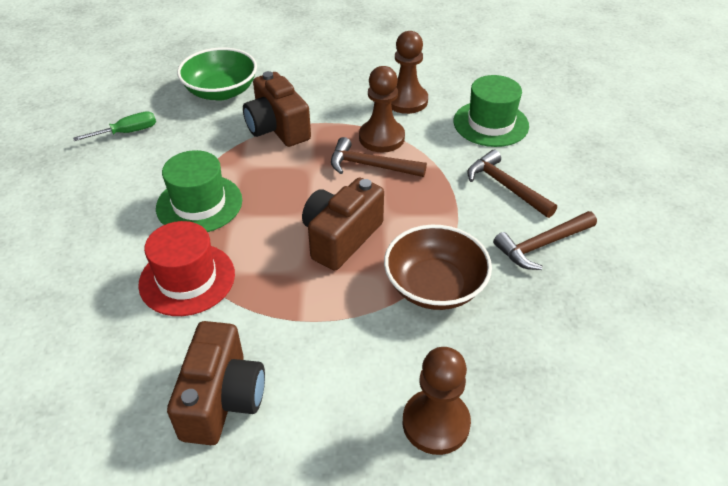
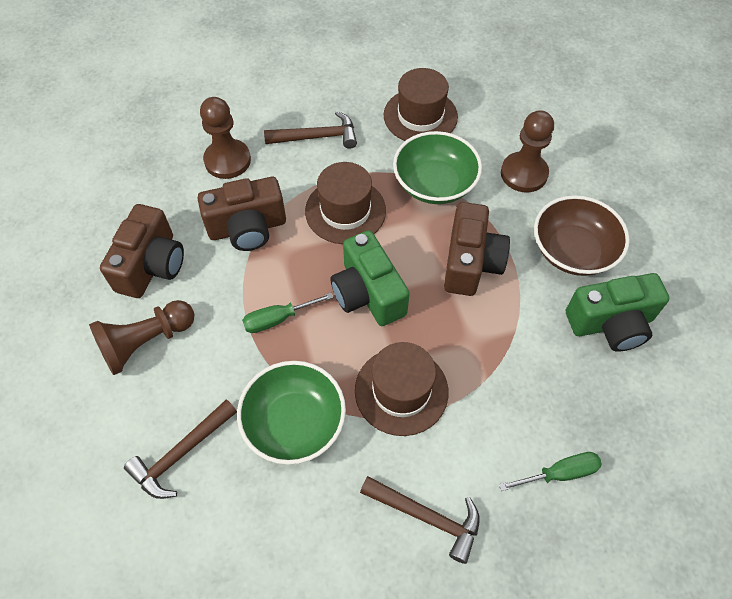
brown hat: 0 -> 3
green bowl: 1 -> 2
green camera: 0 -> 2
green hat: 2 -> 0
green screwdriver: 1 -> 2
red hat: 1 -> 0

